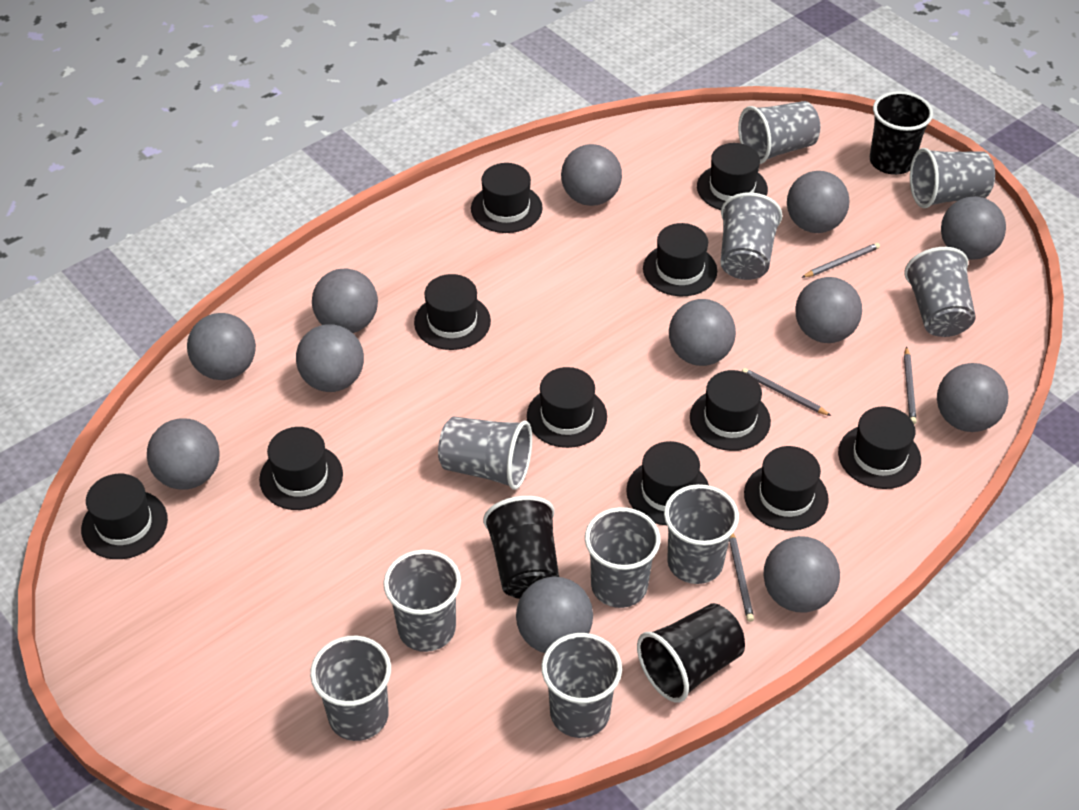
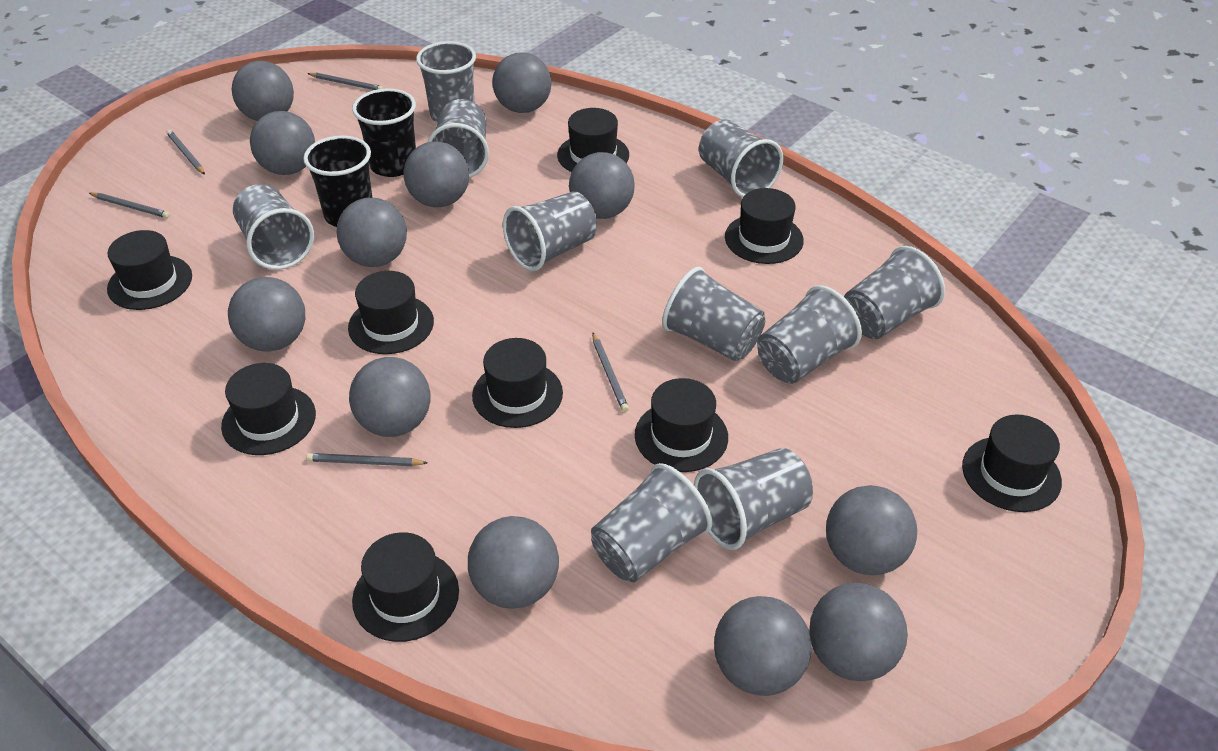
black cup: 3 -> 2
black hat: 11 -> 9
grey pencil: 4 -> 5

